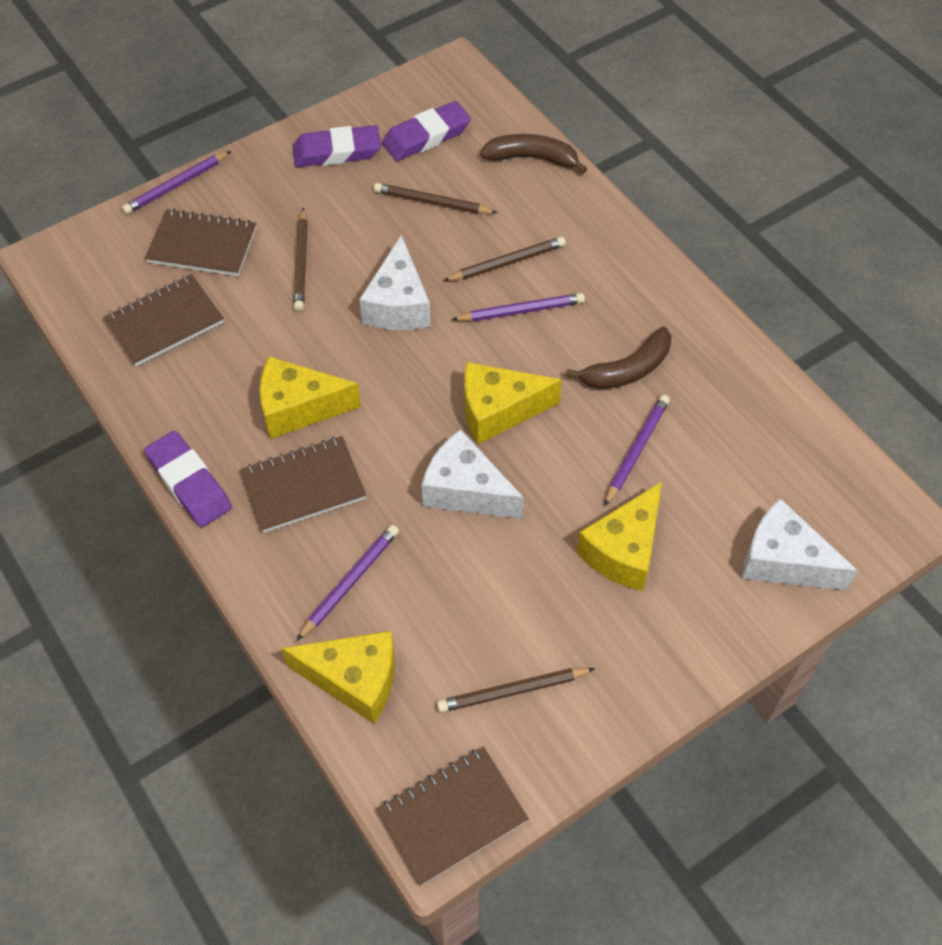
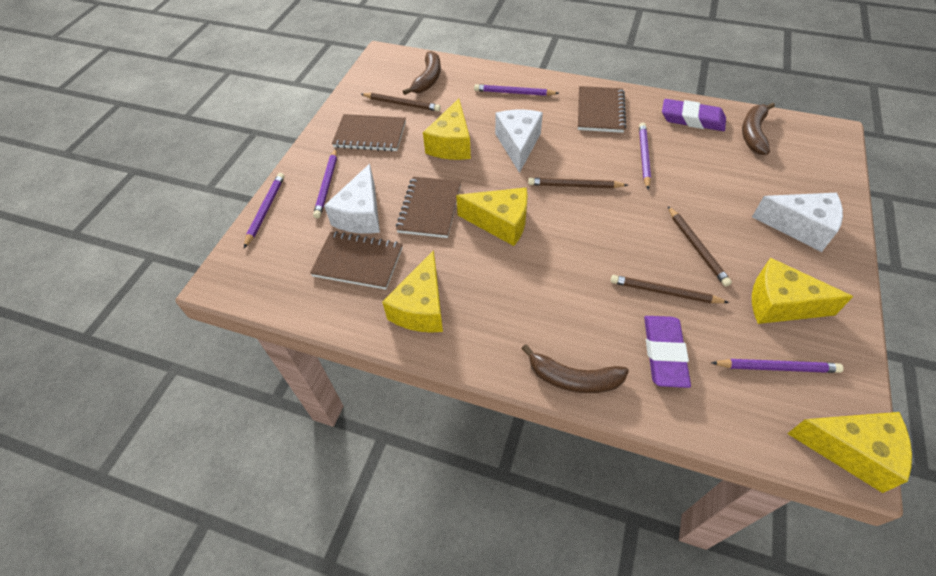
brown banana: 2 -> 3
purple eraser: 3 -> 2
purple pencil: 4 -> 5
yellow cheese: 4 -> 5

